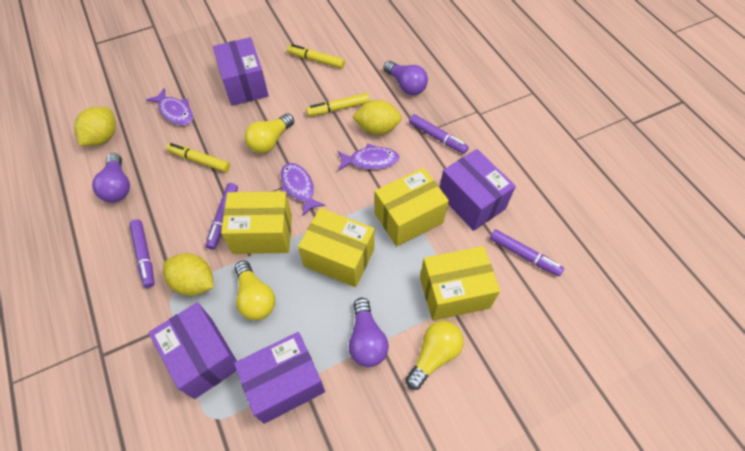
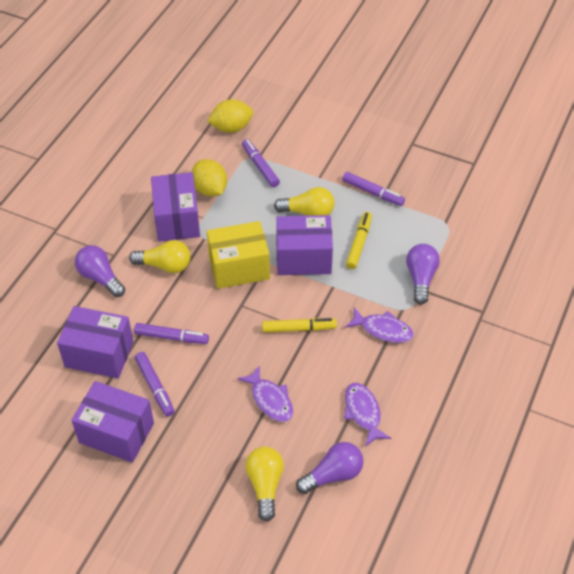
yellow box: 4 -> 1
yellow lemon: 3 -> 2
yellow marker: 3 -> 2

